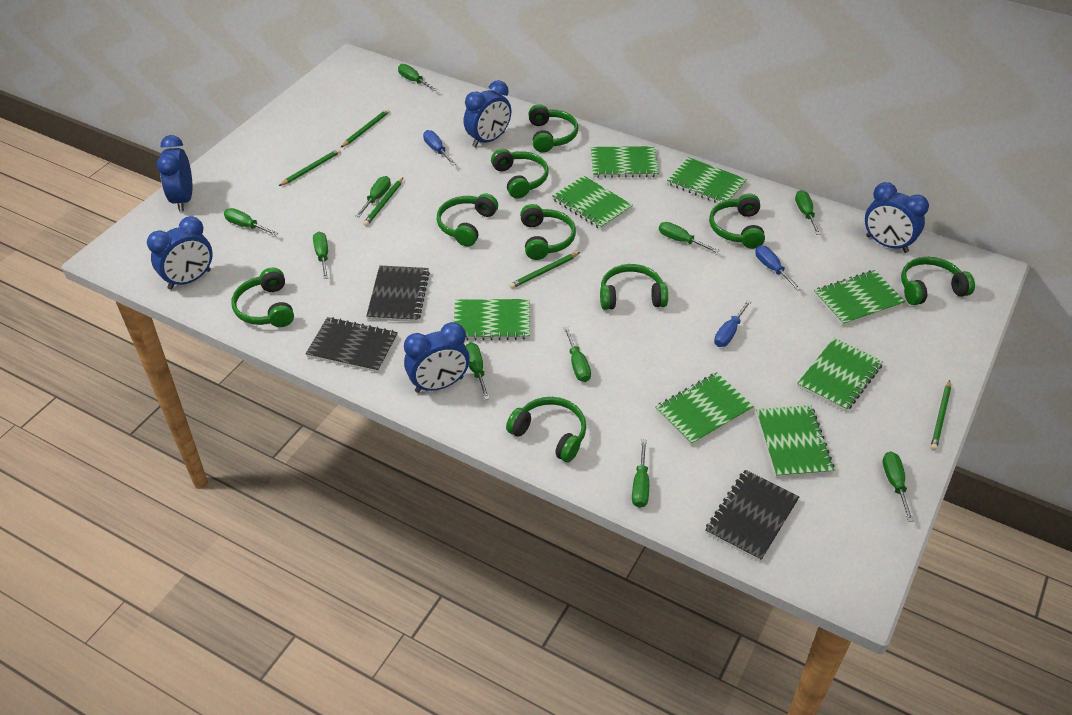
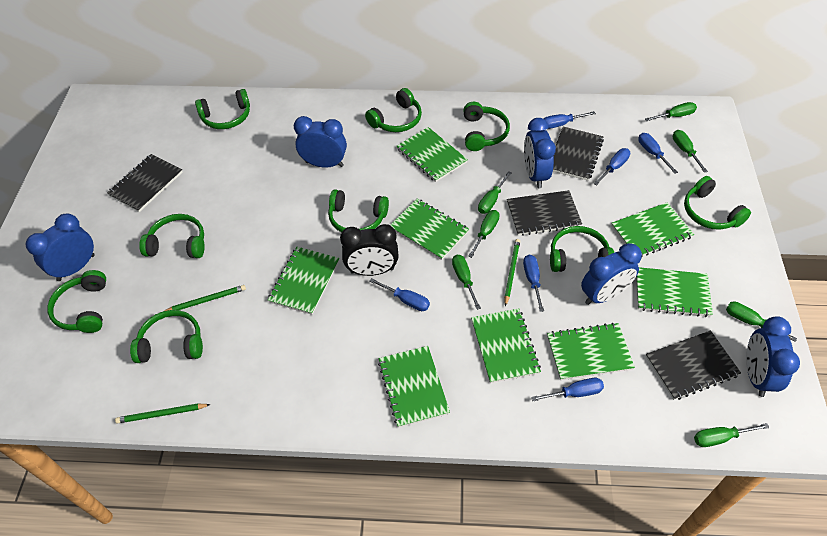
black clock: 0 -> 1
black notebook: 3 -> 4
blue screwdriver: 3 -> 6
green pencil: 5 -> 3
green screwdriver: 10 -> 7

